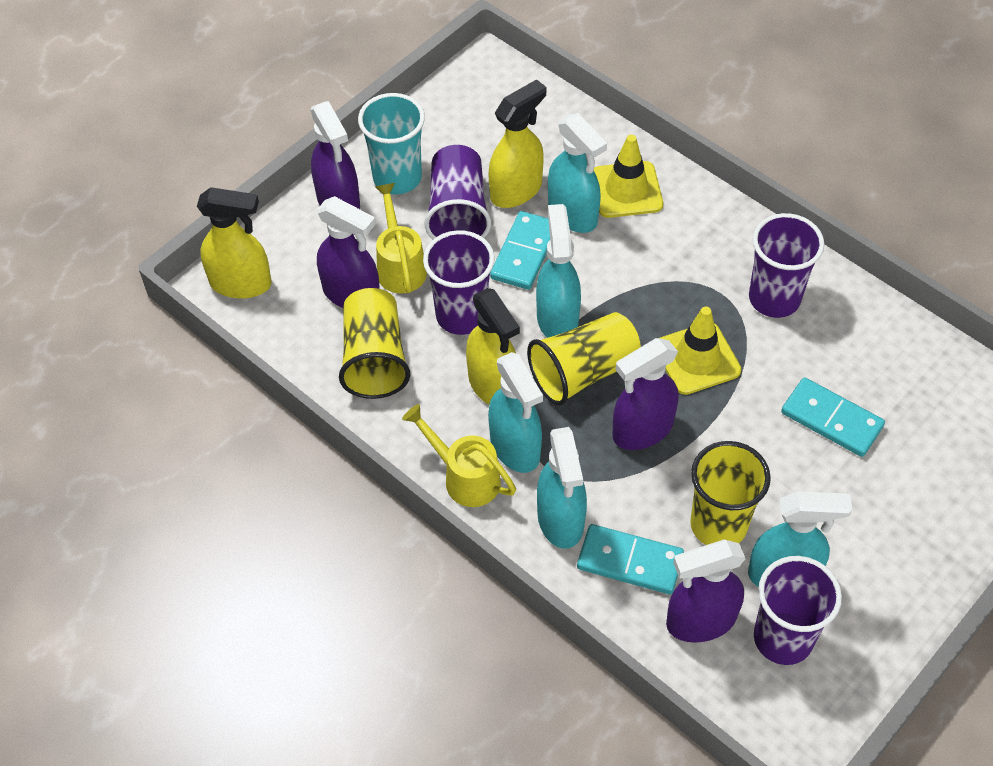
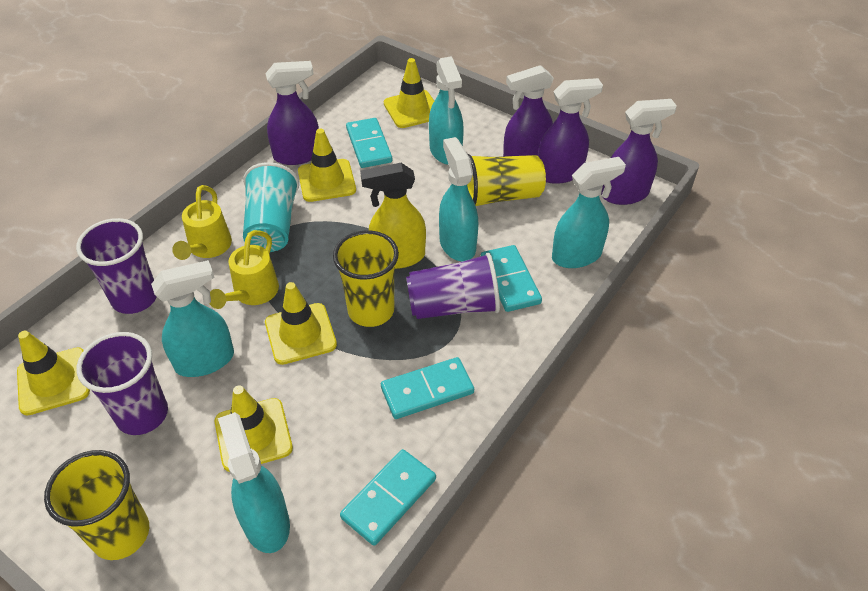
purple cup: 4 -> 3
turquoise domino: 3 -> 4
yellow spray bottle: 3 -> 1
yellow traffic cone: 2 -> 5

